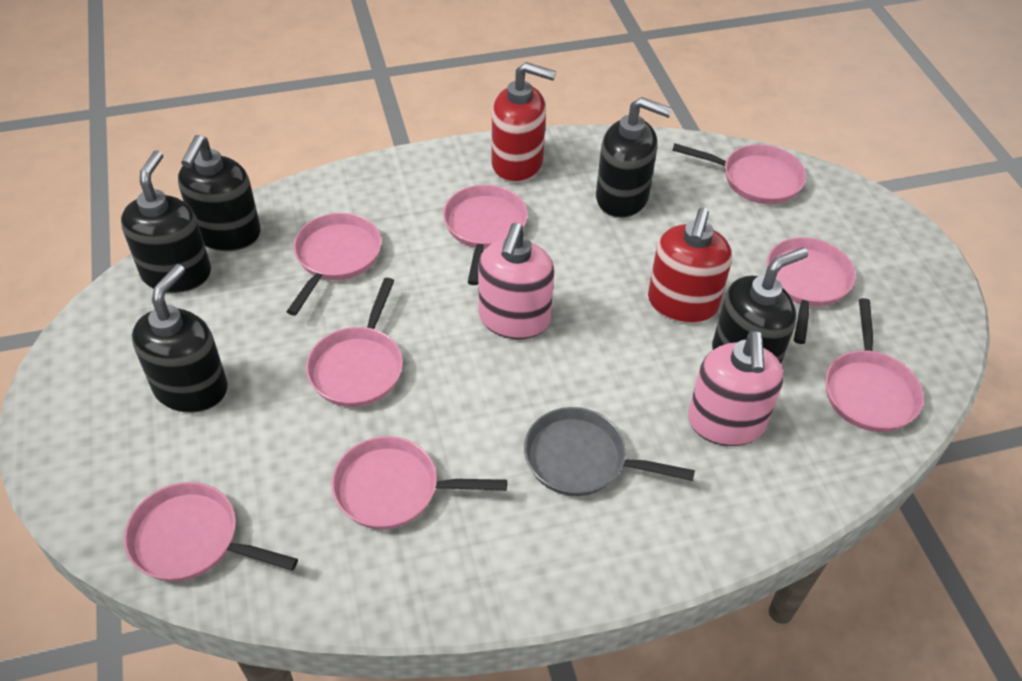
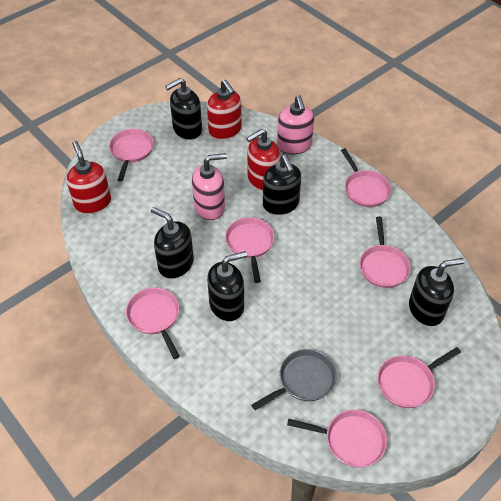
pink pan: 8 -> 7
red soap dispenser: 2 -> 3

